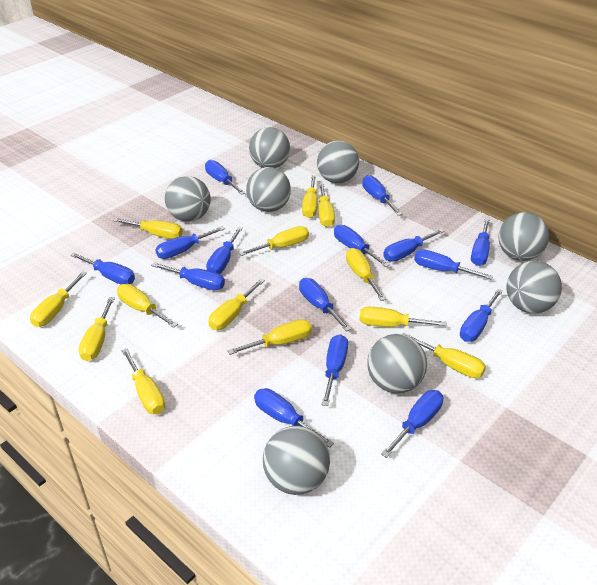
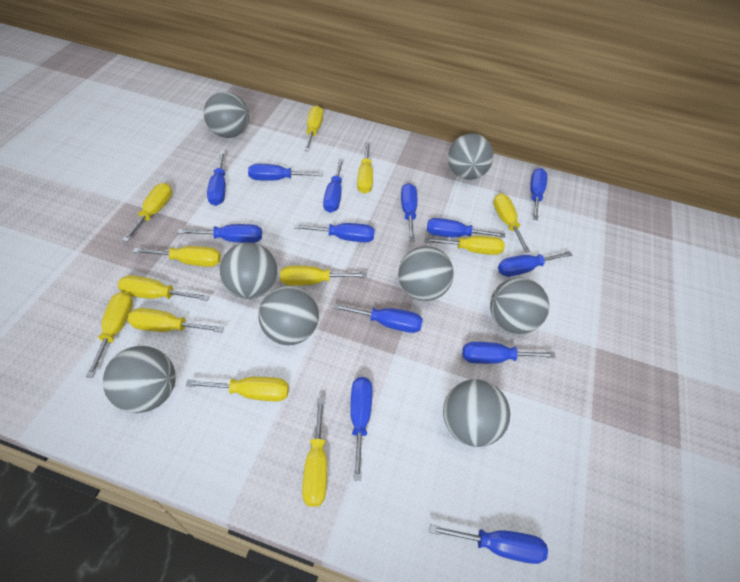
blue screwdriver: 15 -> 13
yellow screwdriver: 13 -> 12

